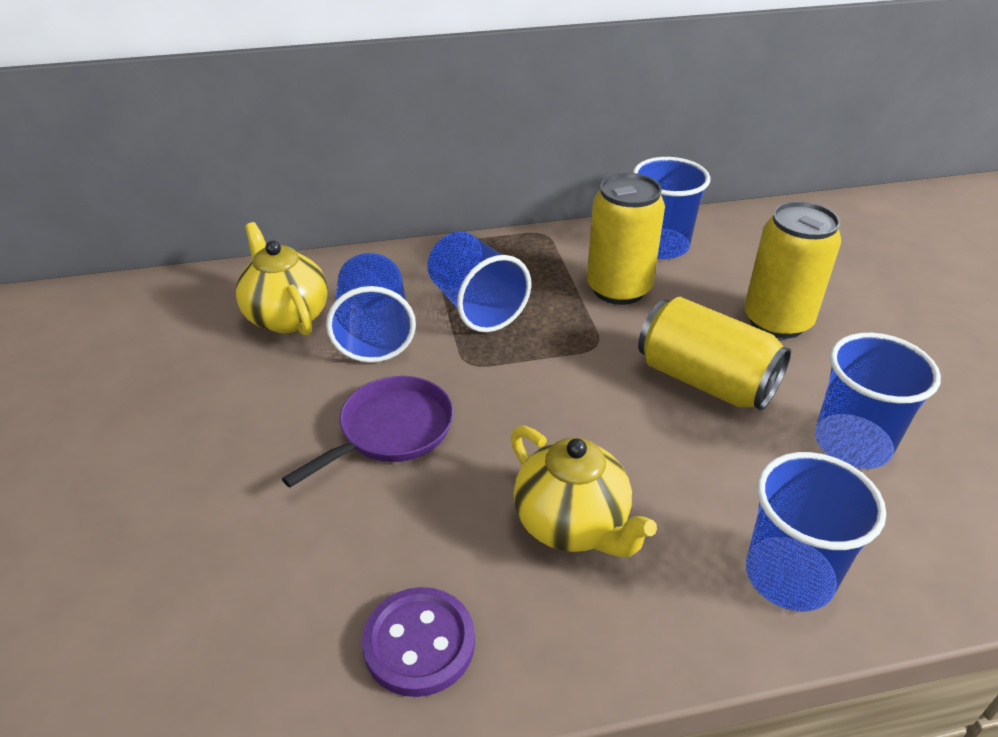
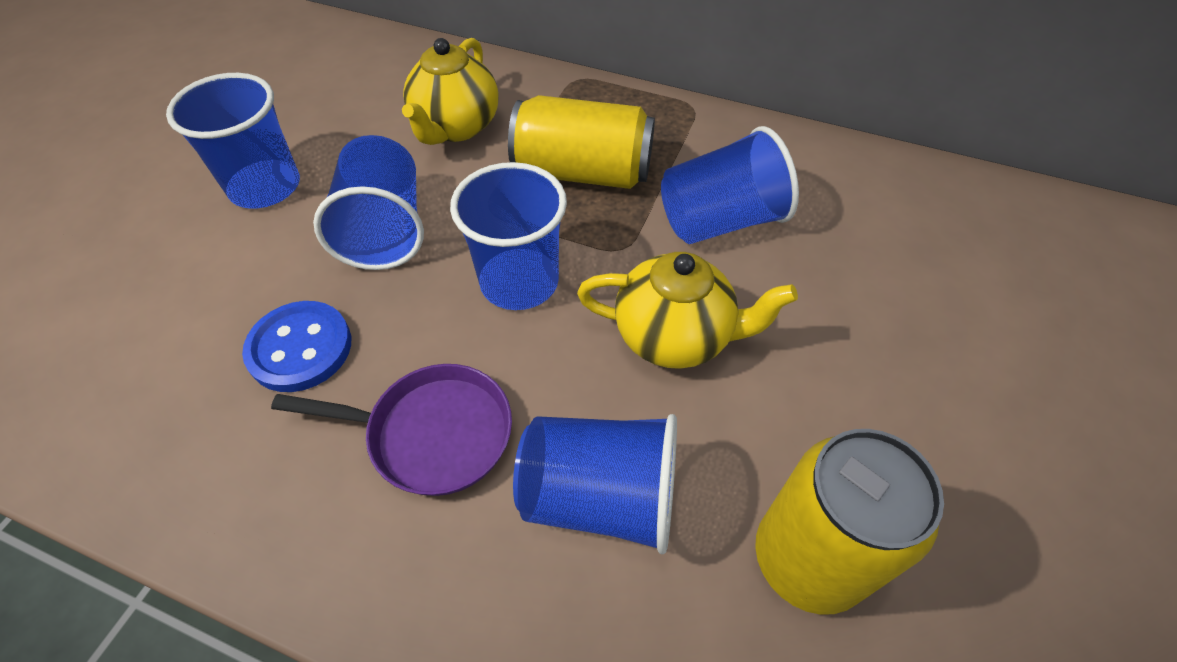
blue button: 0 -> 1
purple button: 1 -> 0
yellow can: 3 -> 2

